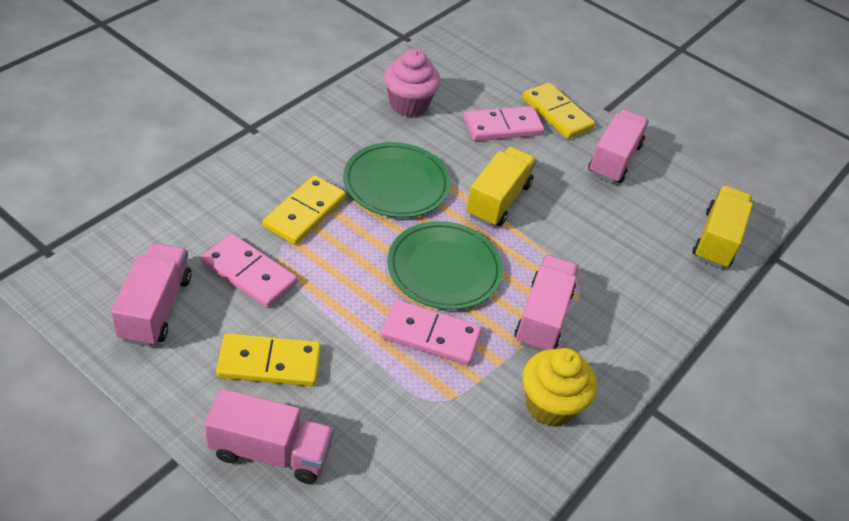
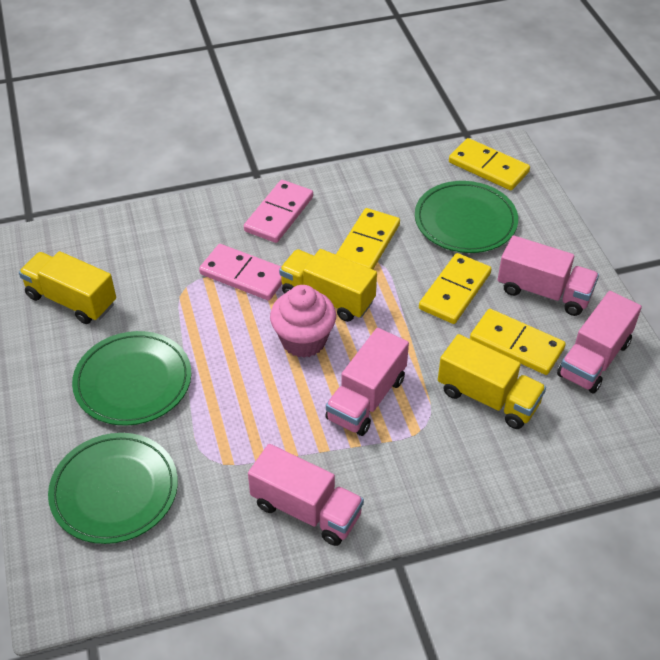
green plate: 2 -> 3
pink domino: 3 -> 2
yellow cupcake: 1 -> 0
yellow domino: 3 -> 4
yellow truck: 2 -> 3

